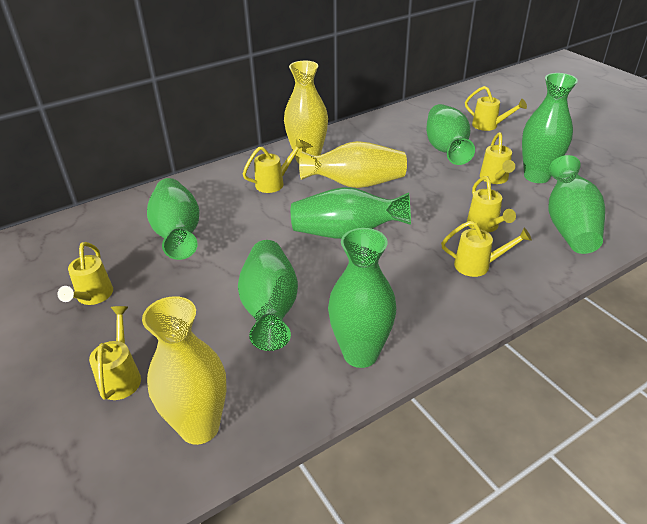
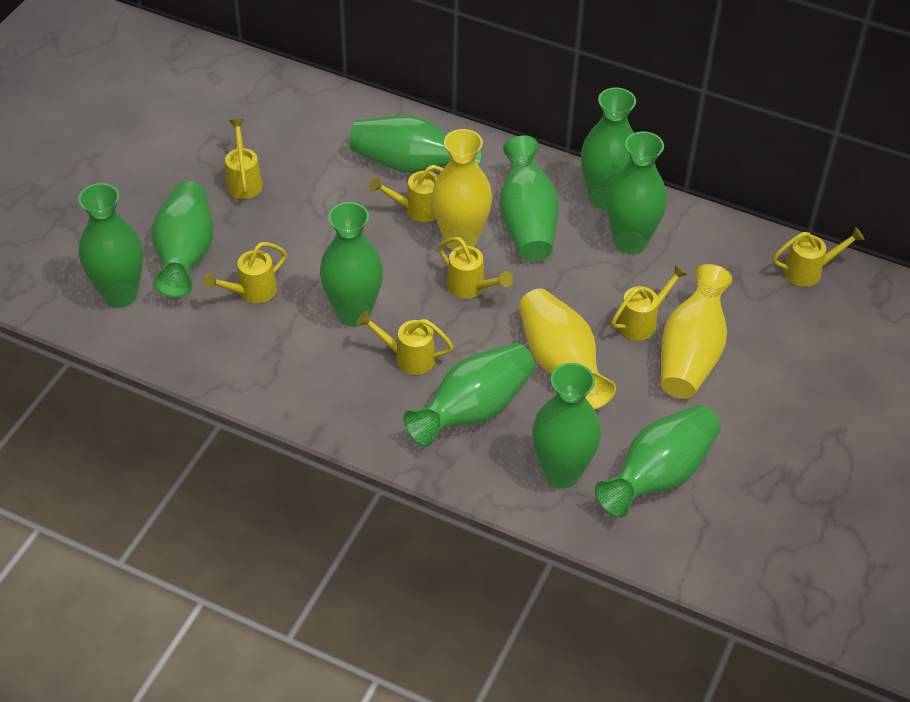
green vase: 7 -> 10

